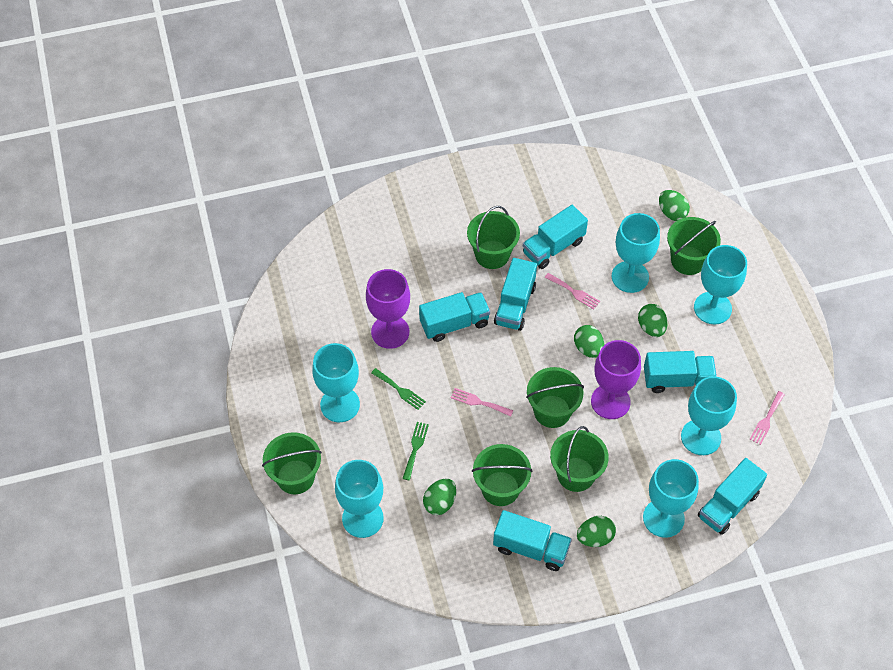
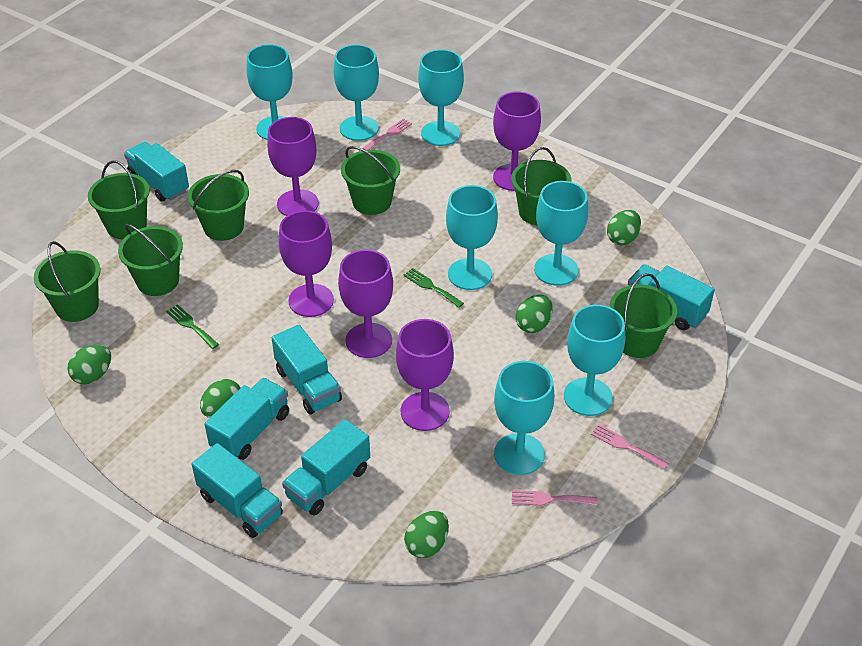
green bucket: 6 -> 7
purple goblet: 2 -> 5
turquoise goblet: 6 -> 7

